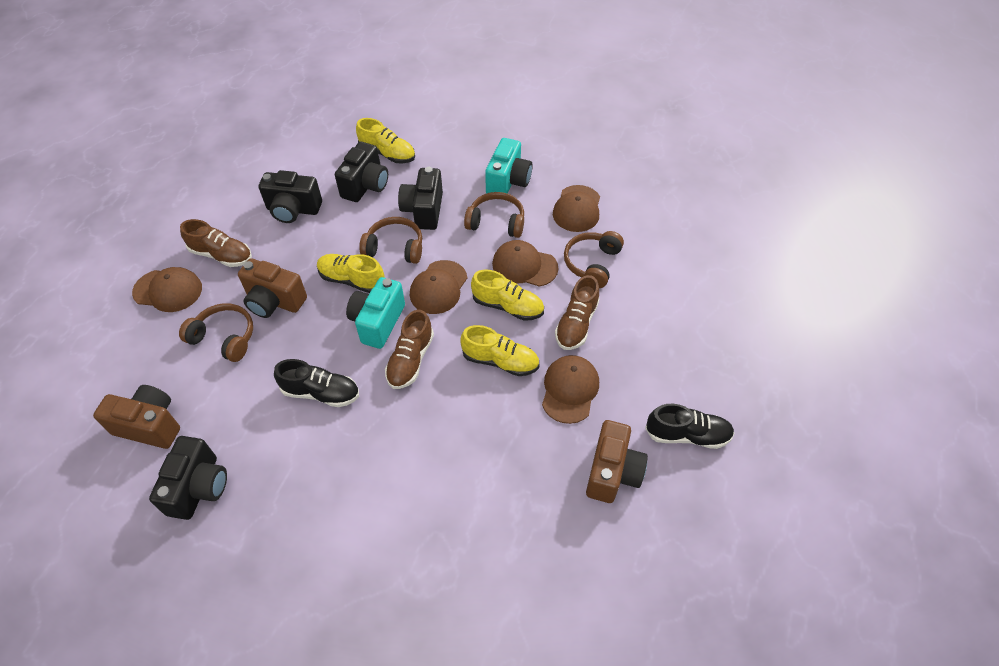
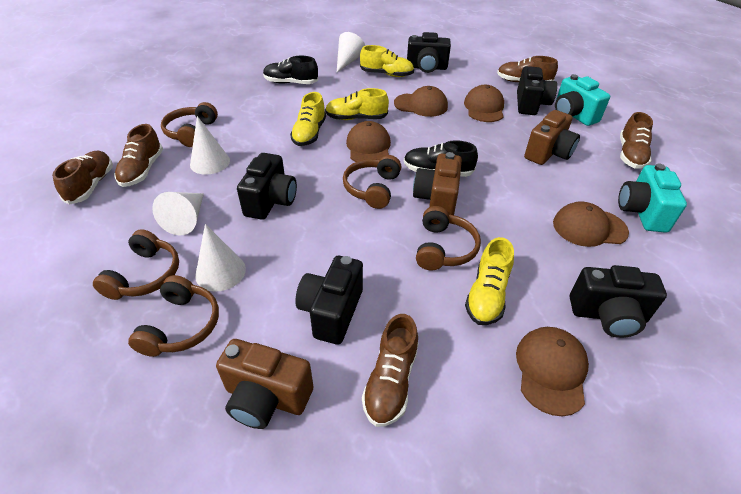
black camera: 4 -> 5
brown headphones: 4 -> 5
brown shoe: 3 -> 5
white cone: 0 -> 4

